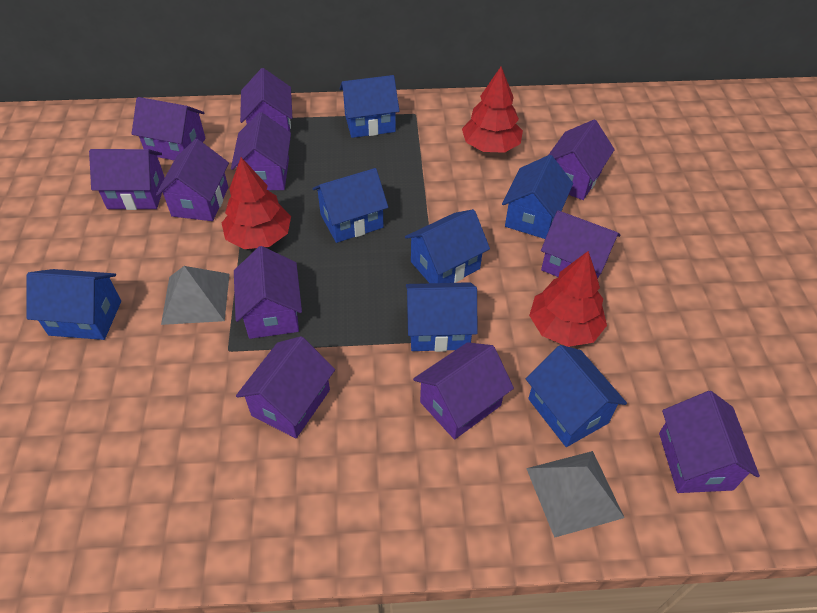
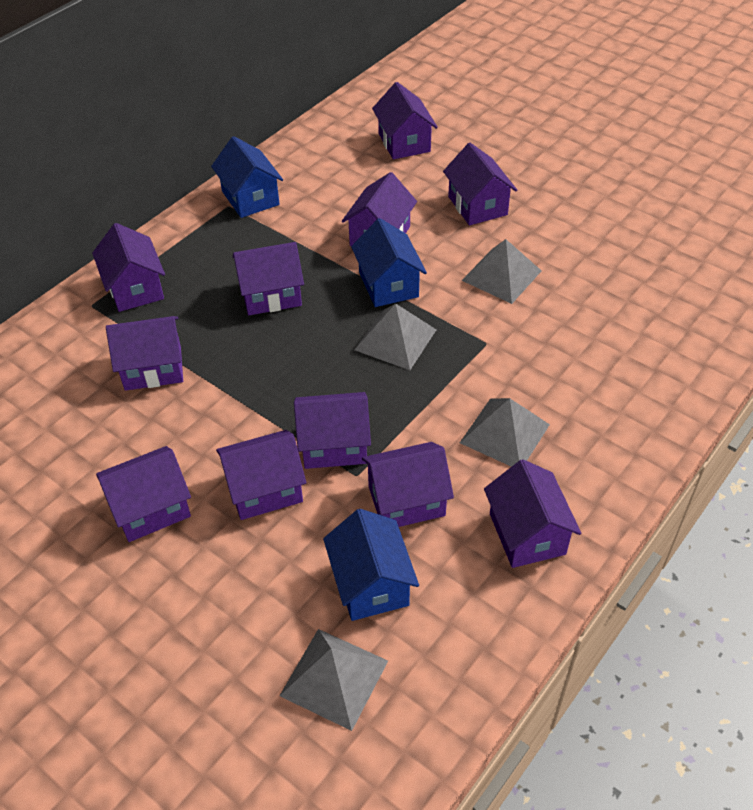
blue house: 7 -> 3
grey pyramid: 2 -> 4
red tree: 3 -> 0

